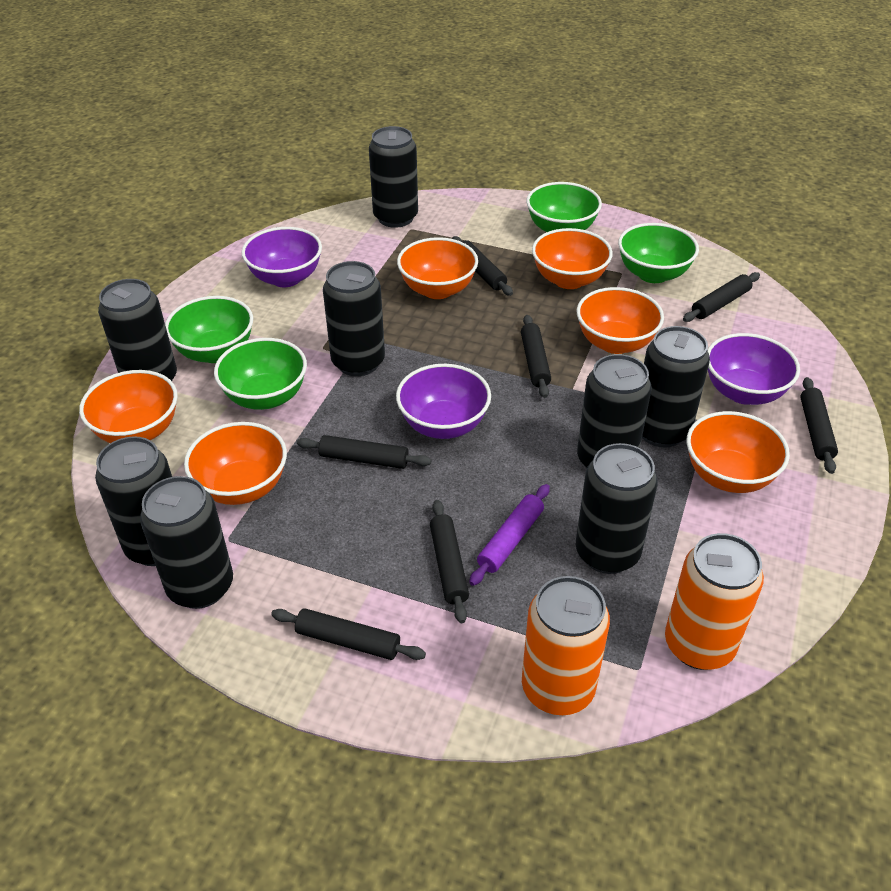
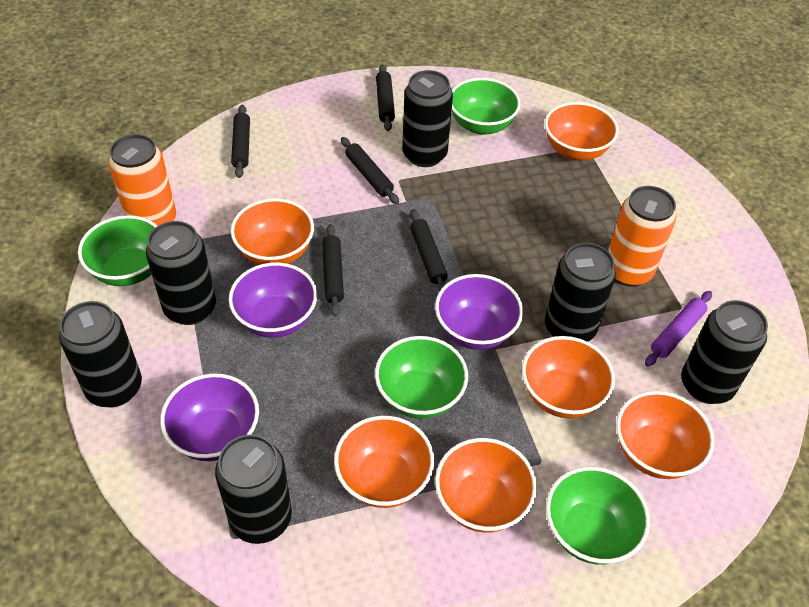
black can: 8 -> 6
black rolling pin: 7 -> 5

